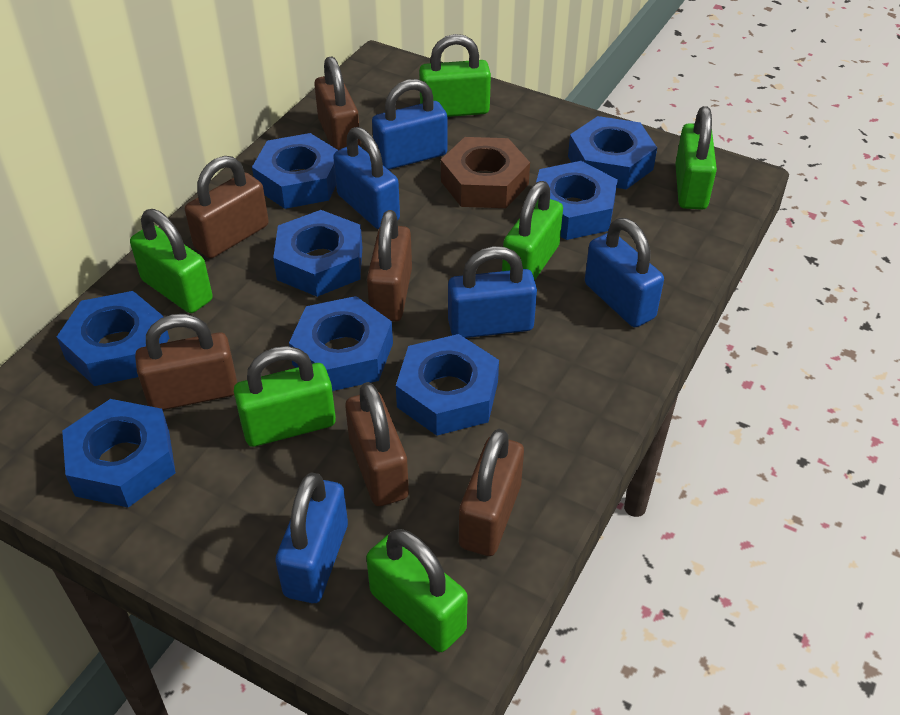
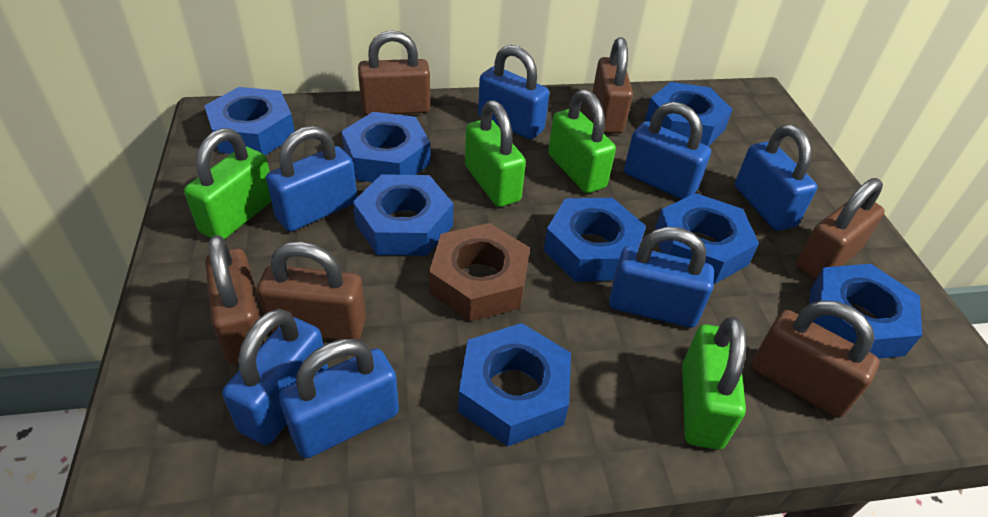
blue padlock: 5 -> 7
green padlock: 6 -> 4

